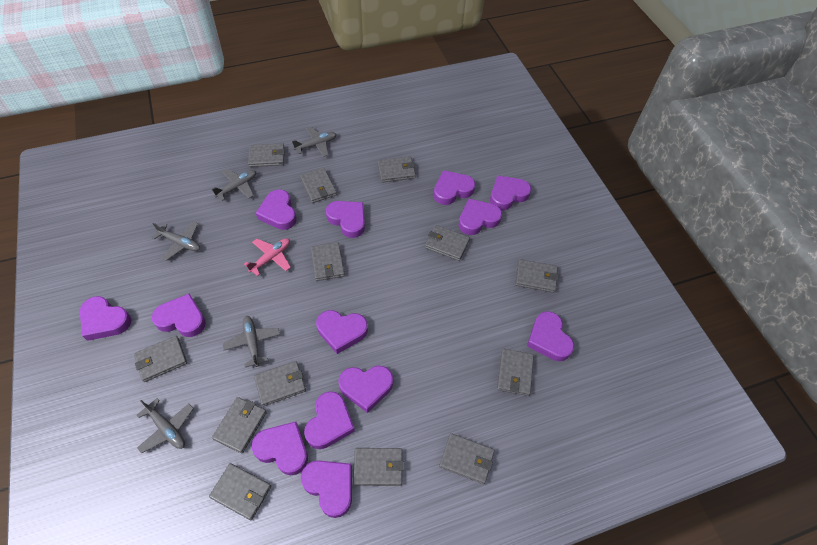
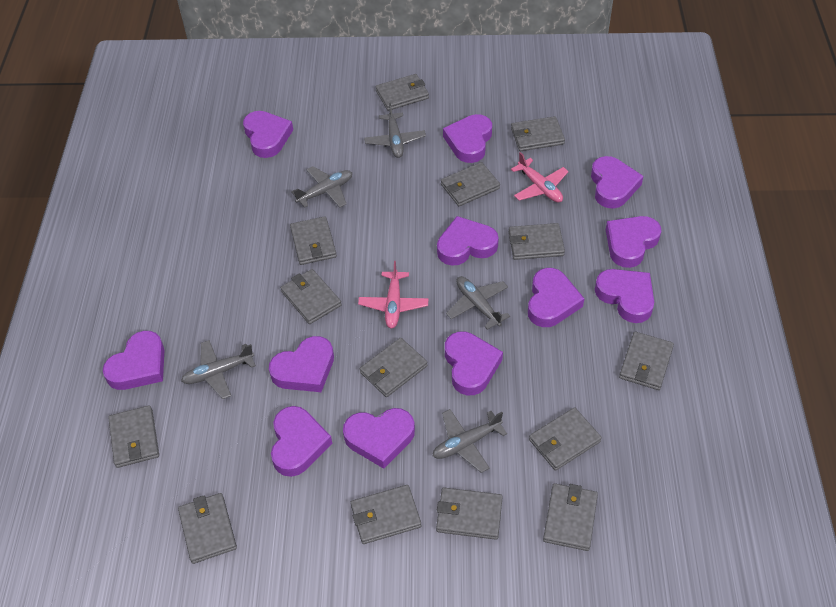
grey wallet: 13 -> 14
pink plane: 1 -> 2
purple heart: 13 -> 12

